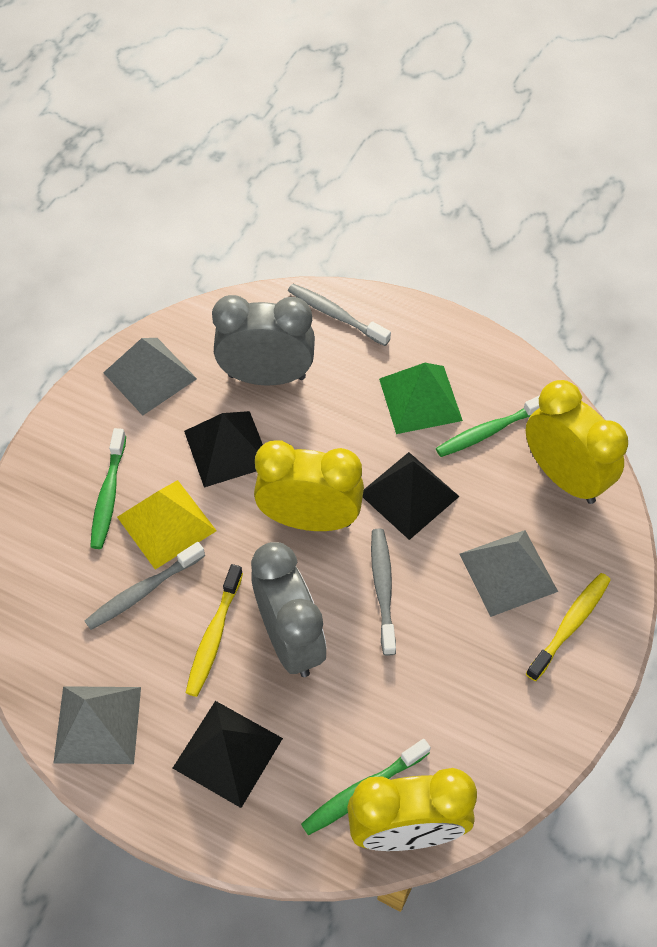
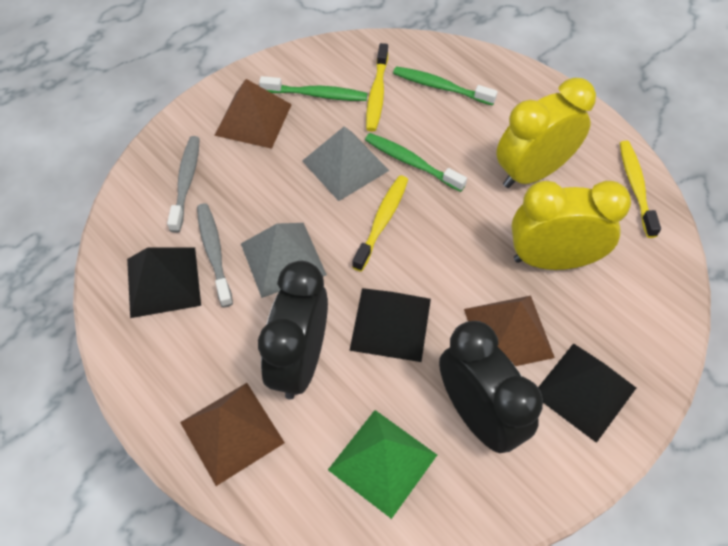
black clock: 0 -> 2
brown pyramid: 0 -> 3
grey clock: 2 -> 0
grey pyramid: 3 -> 2
grey toothbrush: 3 -> 2
yellow clock: 3 -> 2
yellow pyramid: 1 -> 0
yellow toothbrush: 2 -> 3

